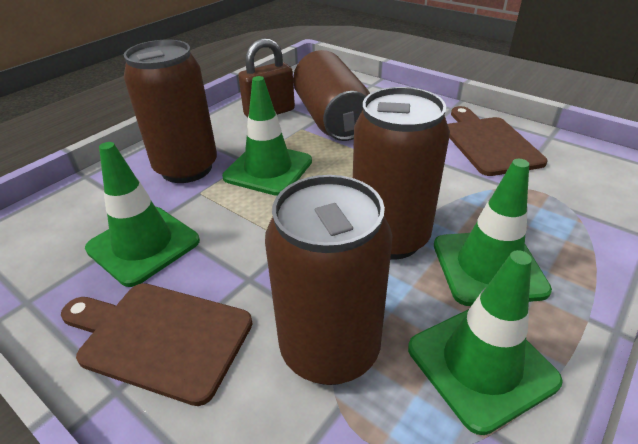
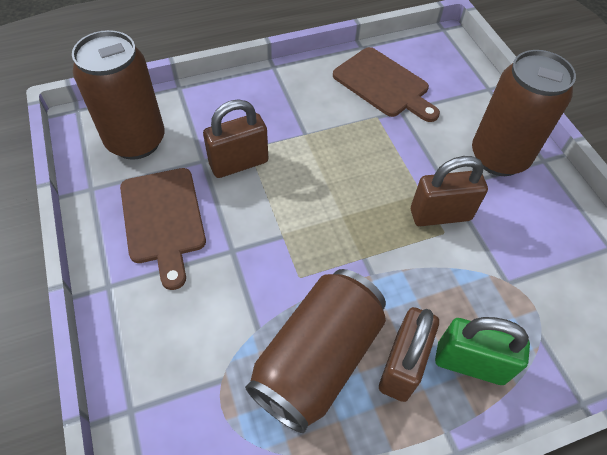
brown can: 4 -> 3
brown padlock: 1 -> 3
green padlock: 0 -> 1
green traffic cone: 4 -> 0

